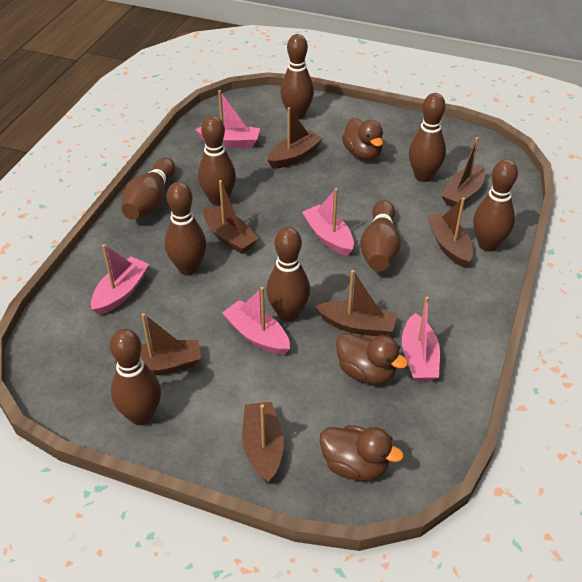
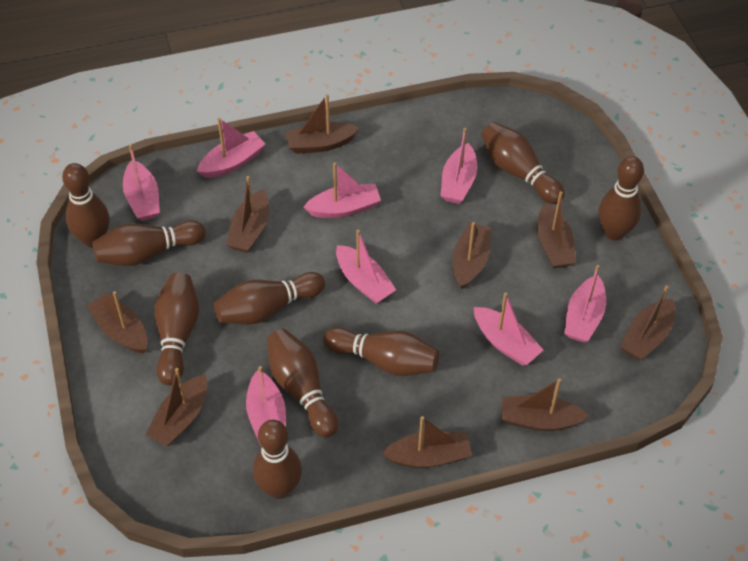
brown boat: 7 -> 9
brown duck: 3 -> 0
pink boat: 5 -> 8

